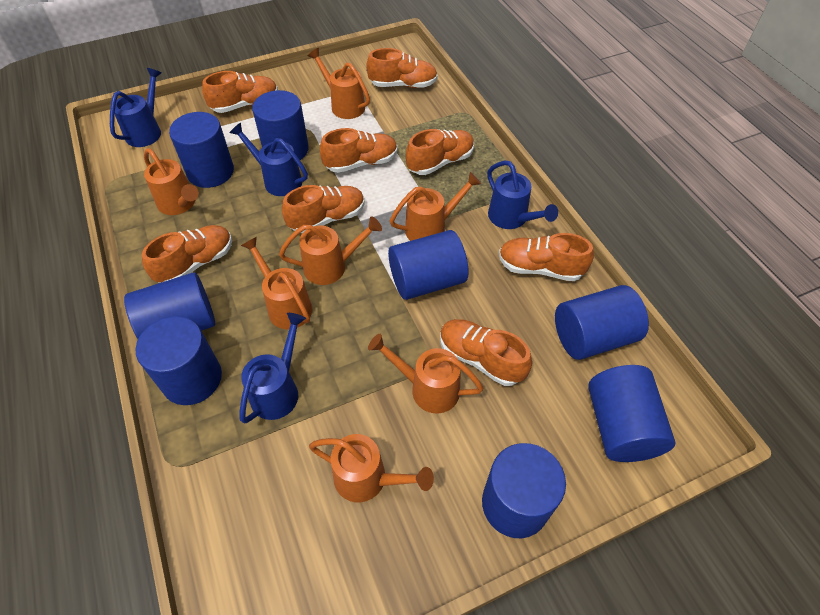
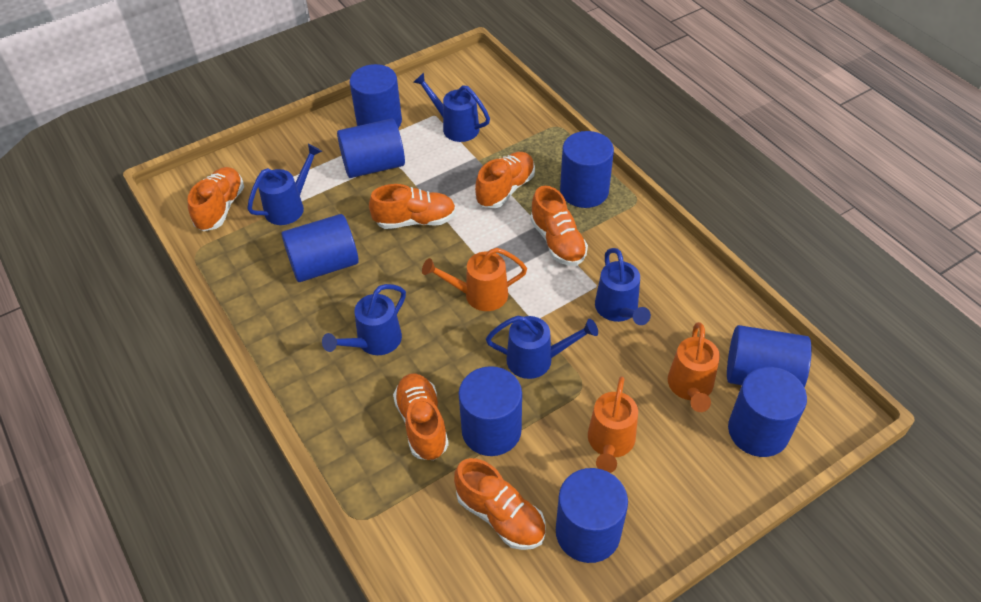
blue watering can: 4 -> 5
orange shoe: 8 -> 6
orange watering can: 7 -> 3

